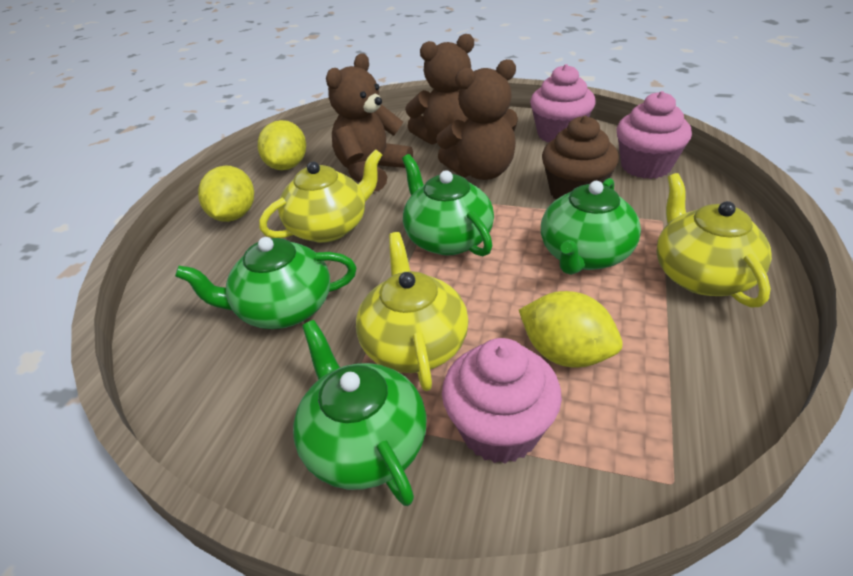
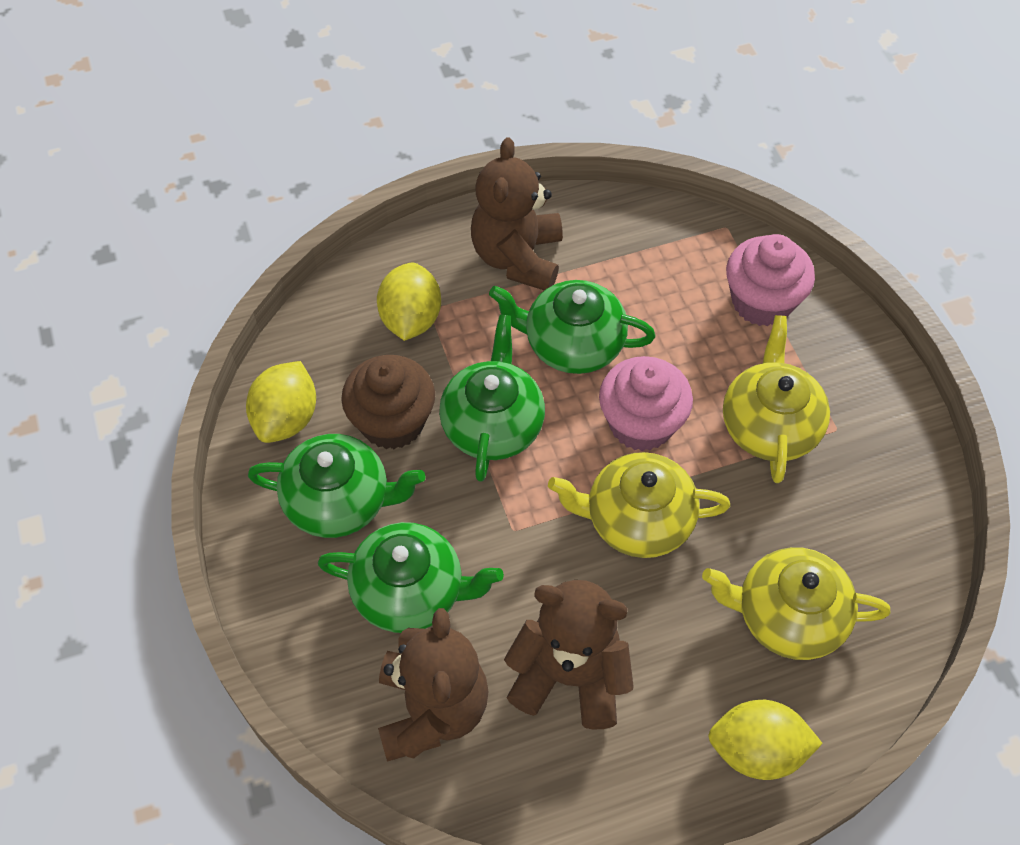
pink cupcake: 3 -> 2

